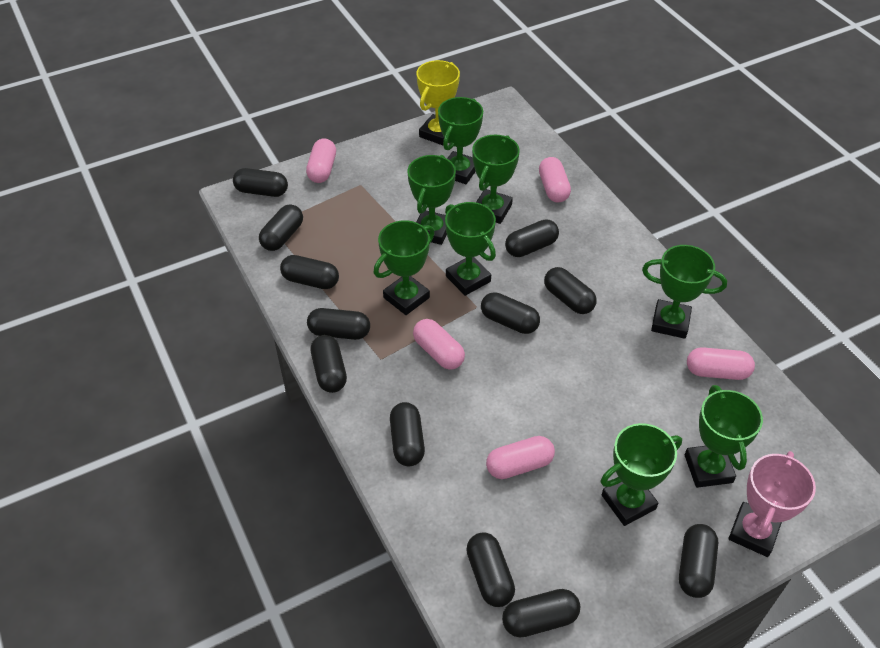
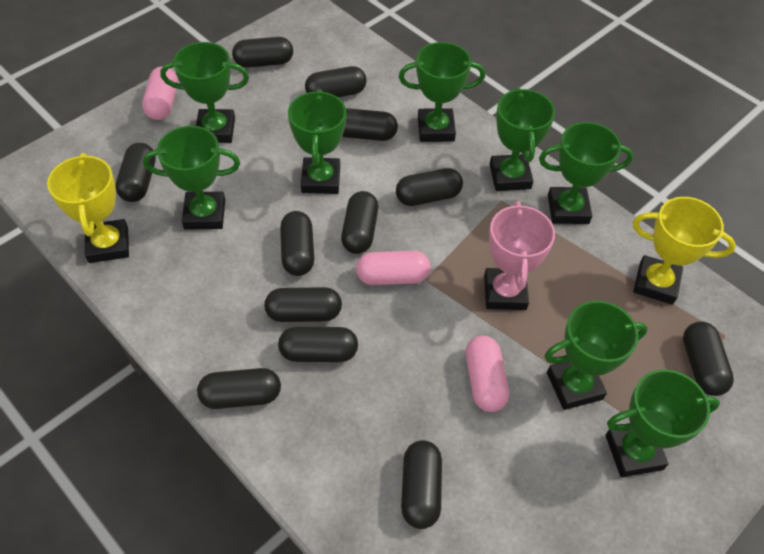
pink capsule: 5 -> 3
yellow trophy: 1 -> 2

